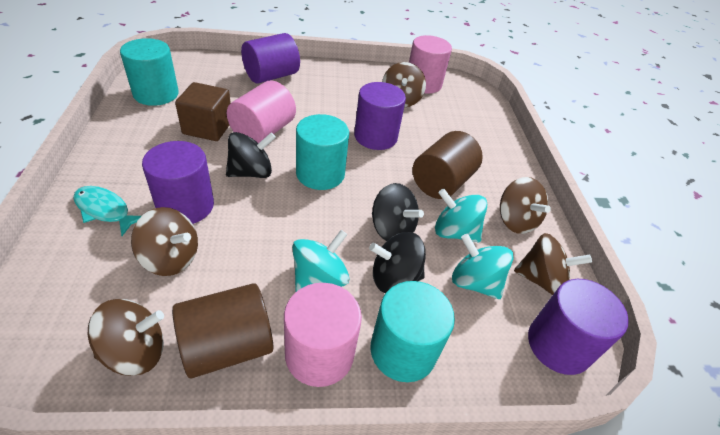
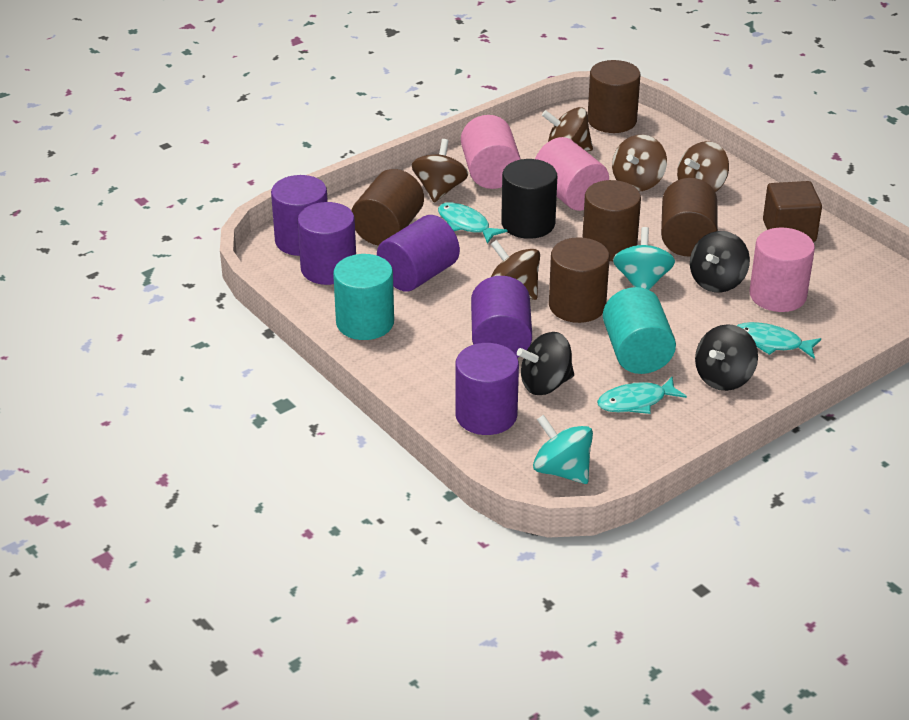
black cylinder: 0 -> 1
brown cylinder: 2 -> 5
purple cylinder: 4 -> 5
turquoise cylinder: 3 -> 2
turquoise fish: 1 -> 3
turquoise spinning top: 3 -> 2

